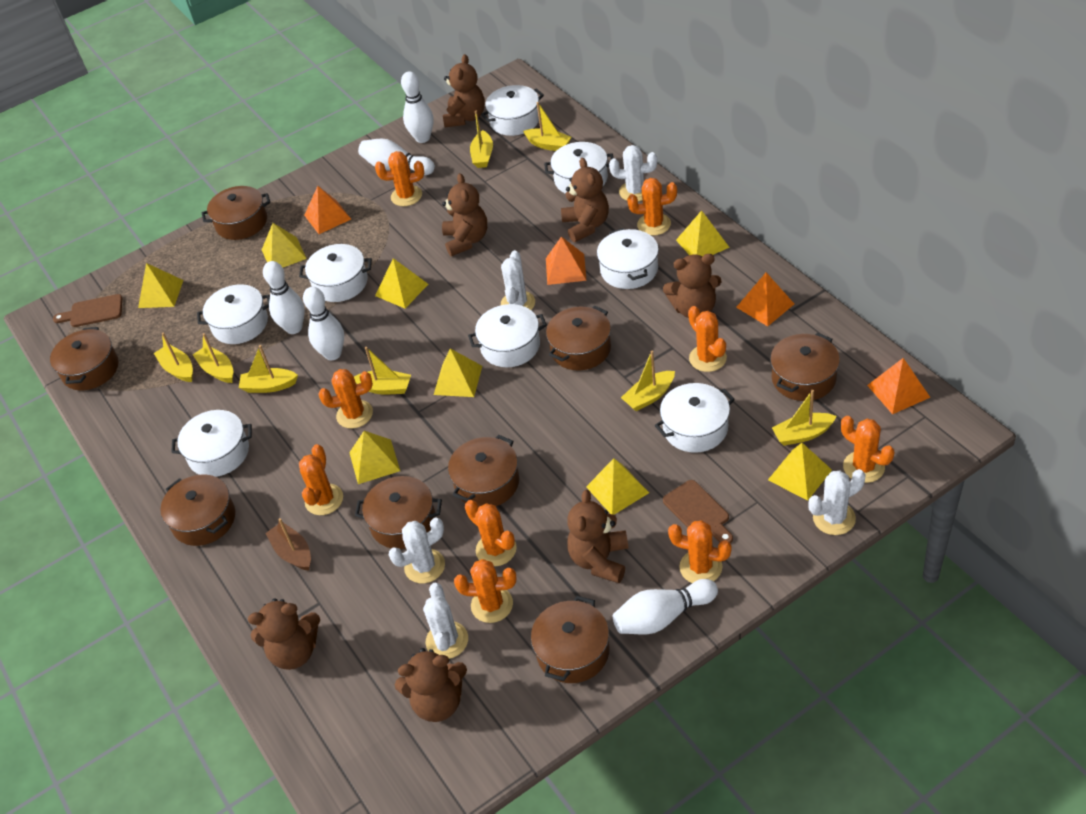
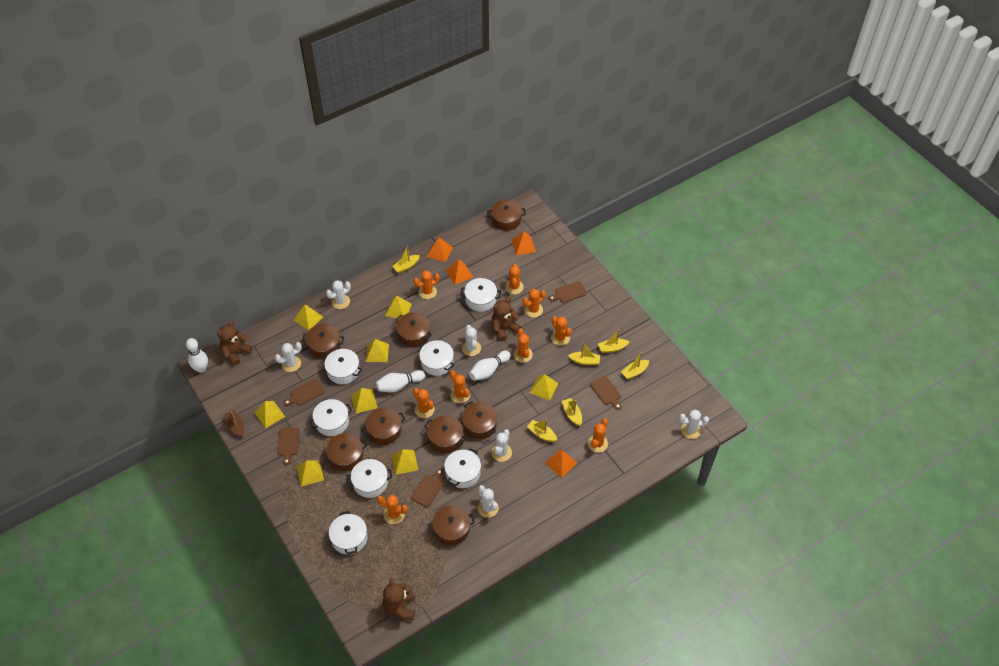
brown cutting board: 2 -> 5
brown teddy bear: 7 -> 3
white bowling pin: 5 -> 3
white cactus: 5 -> 6
white pot: 8 -> 7
yellow boat: 8 -> 6

